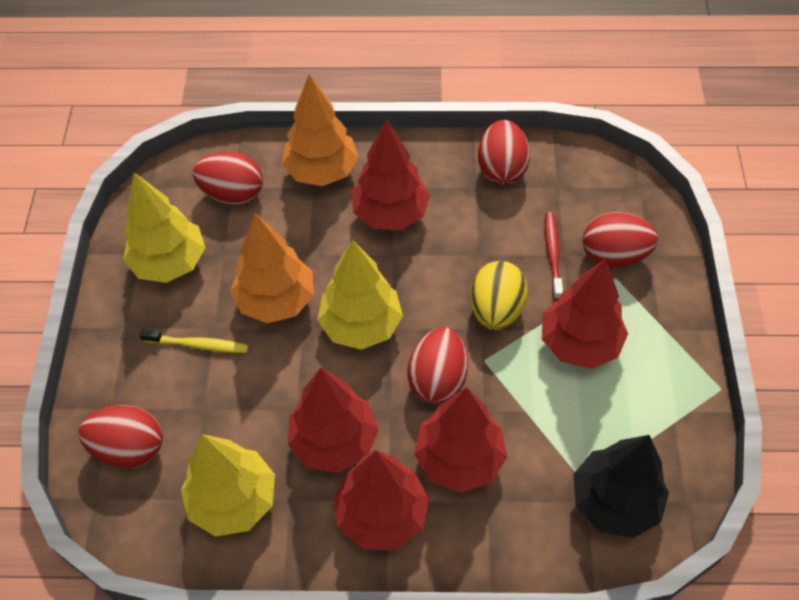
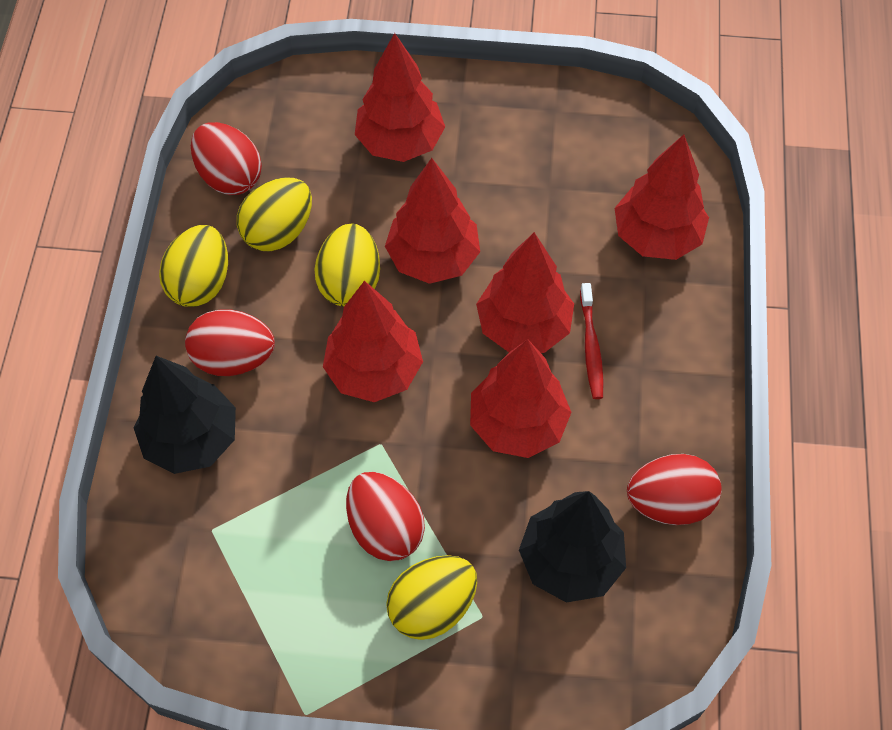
black tree: 1 -> 2
orange tree: 2 -> 0
red egg: 5 -> 4
red tree: 5 -> 6
yellow egg: 1 -> 4
yellow toothbrush: 1 -> 0
yellow tree: 3 -> 0

